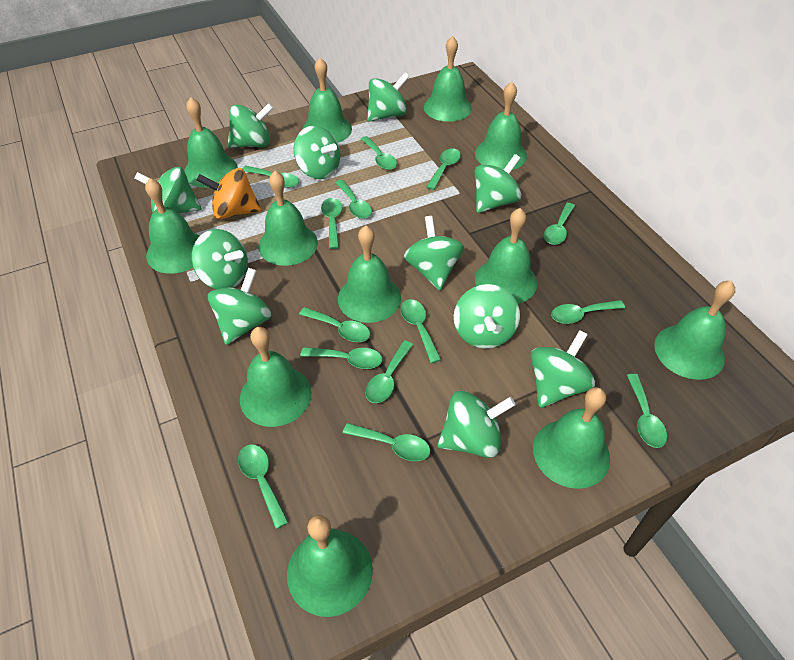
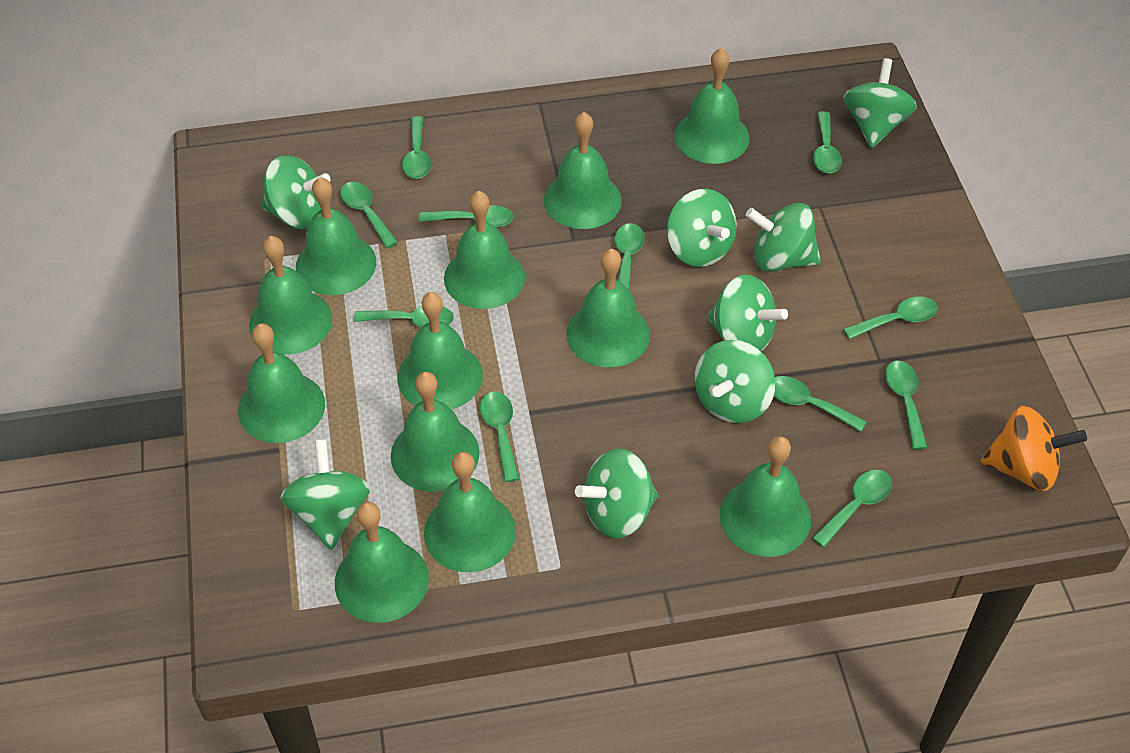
green spinning top: 11 -> 8
green spoon: 14 -> 11

